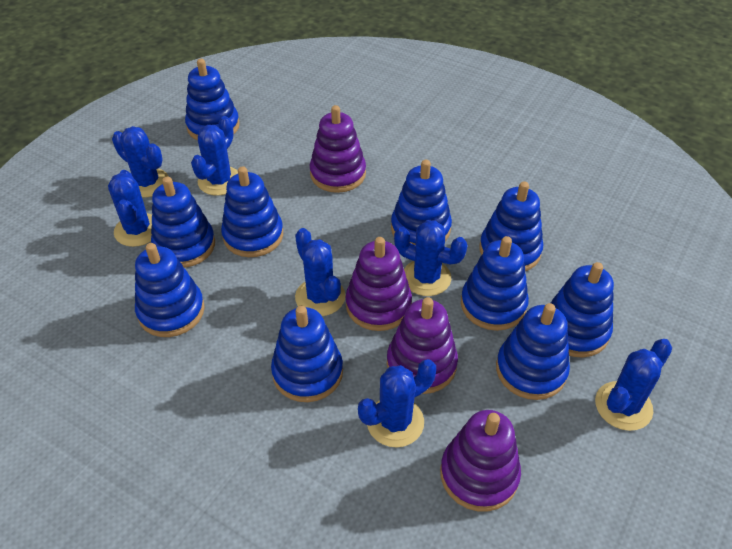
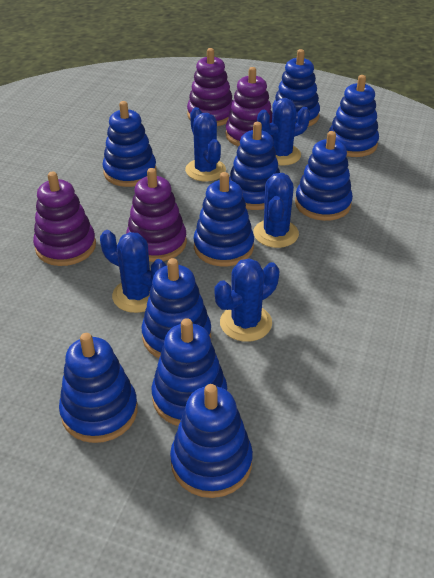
blue cactus: 7 -> 5

